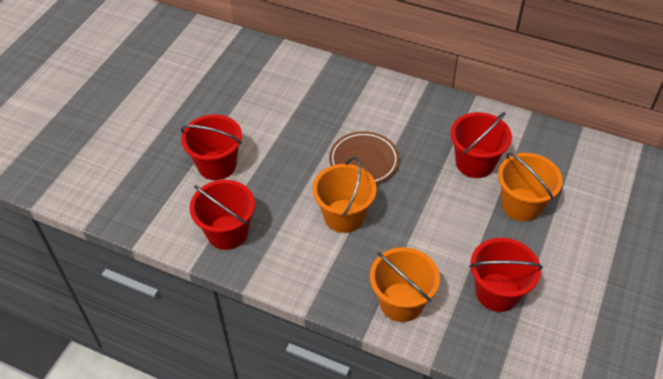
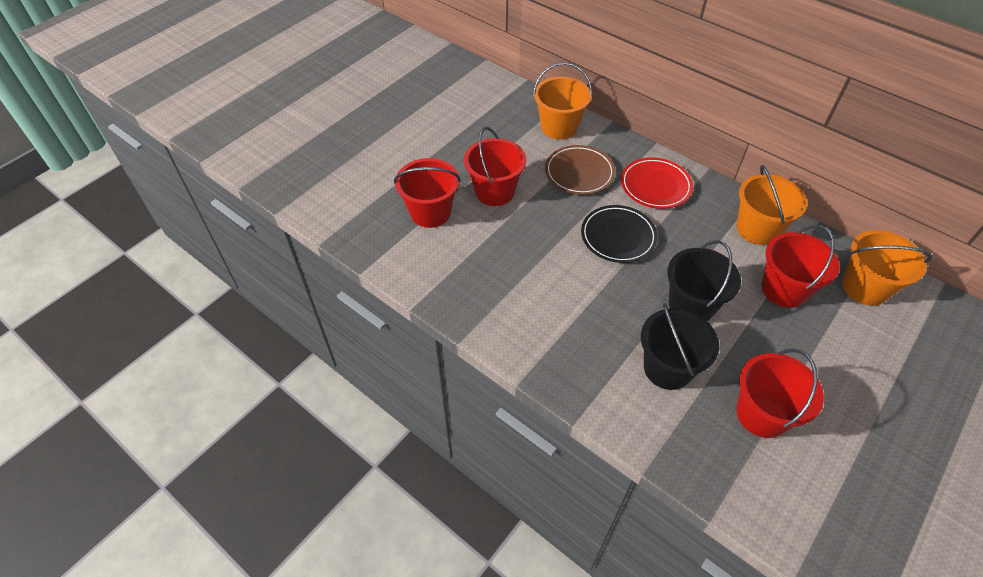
black bucket: 0 -> 2
black plate: 0 -> 1
red plate: 0 -> 1

